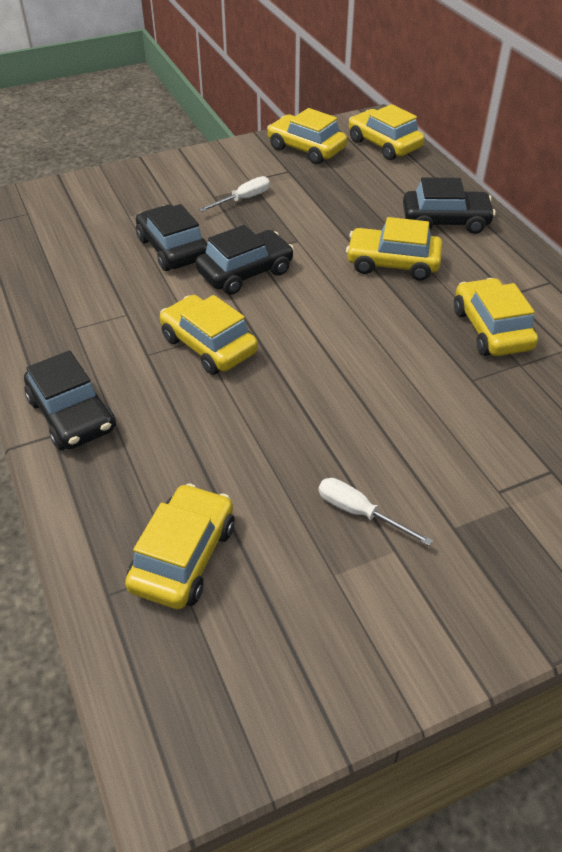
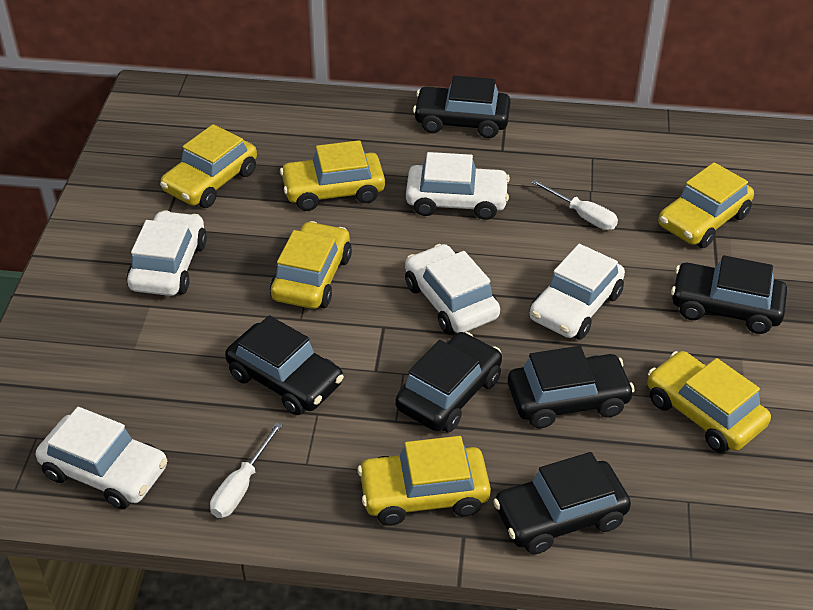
black car: 4 -> 6
white car: 0 -> 5

